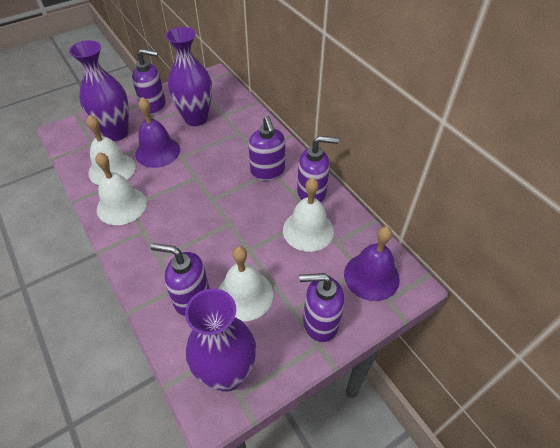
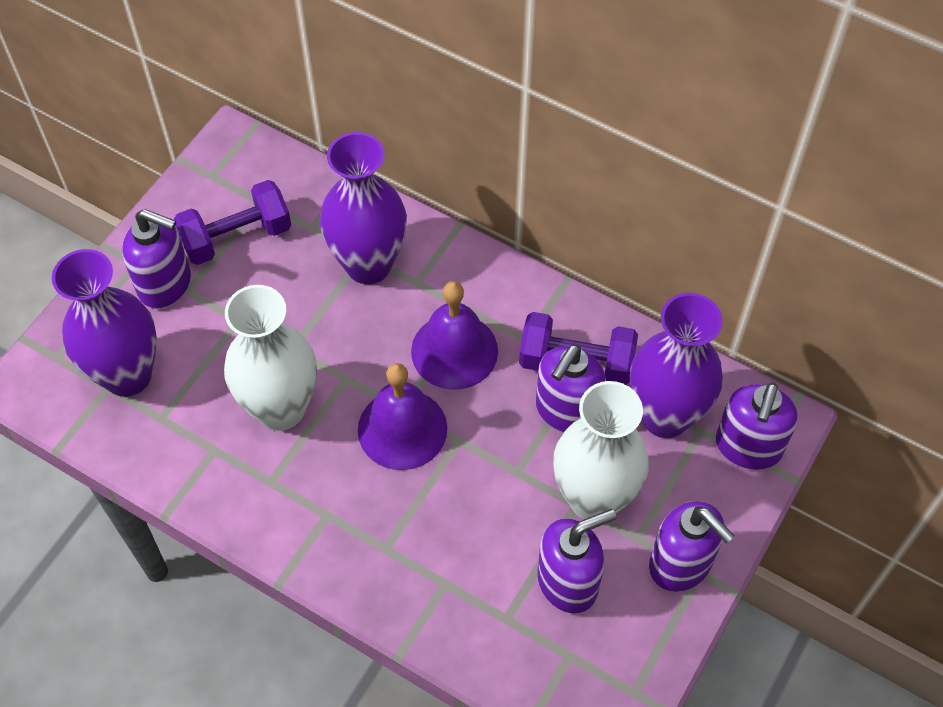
purple dumbbell: 0 -> 2
white bell: 4 -> 0
white vase: 0 -> 2

